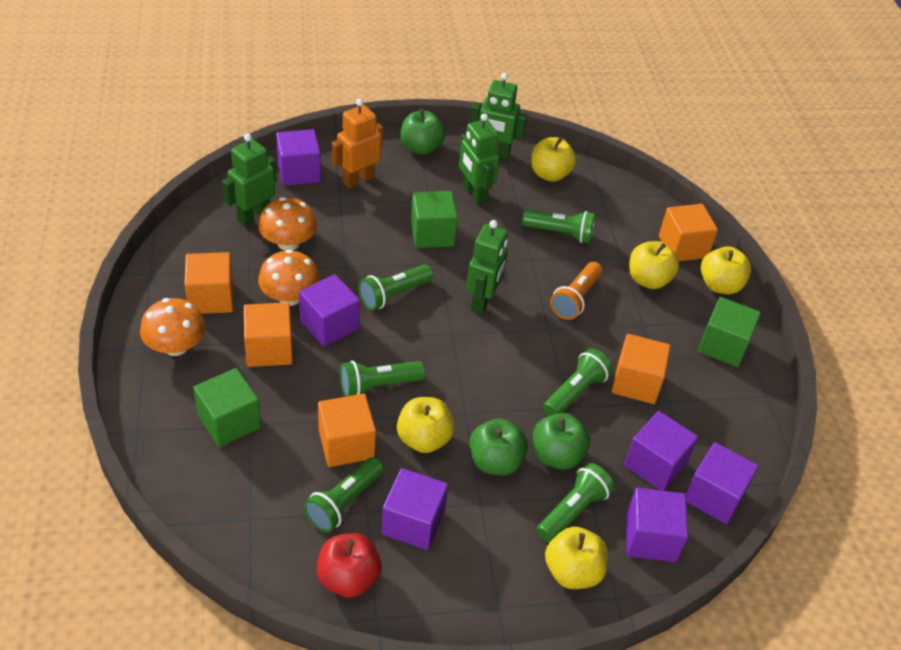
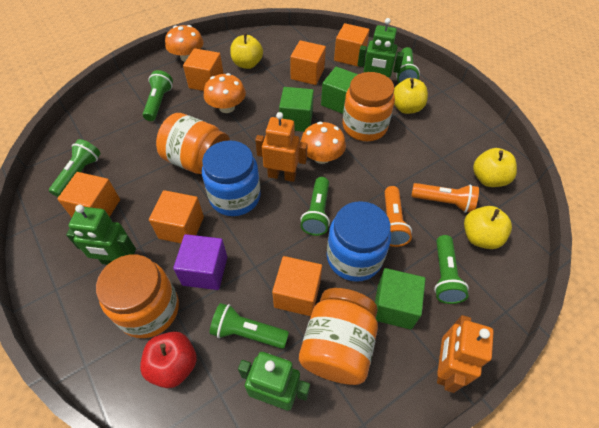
blue jar: 0 -> 2
green apple: 3 -> 0
green robot: 4 -> 3
orange cube: 5 -> 6
orange flashlight: 1 -> 2
orange jar: 0 -> 4
orange robot: 1 -> 2
purple cube: 6 -> 1
yellow apple: 5 -> 4

